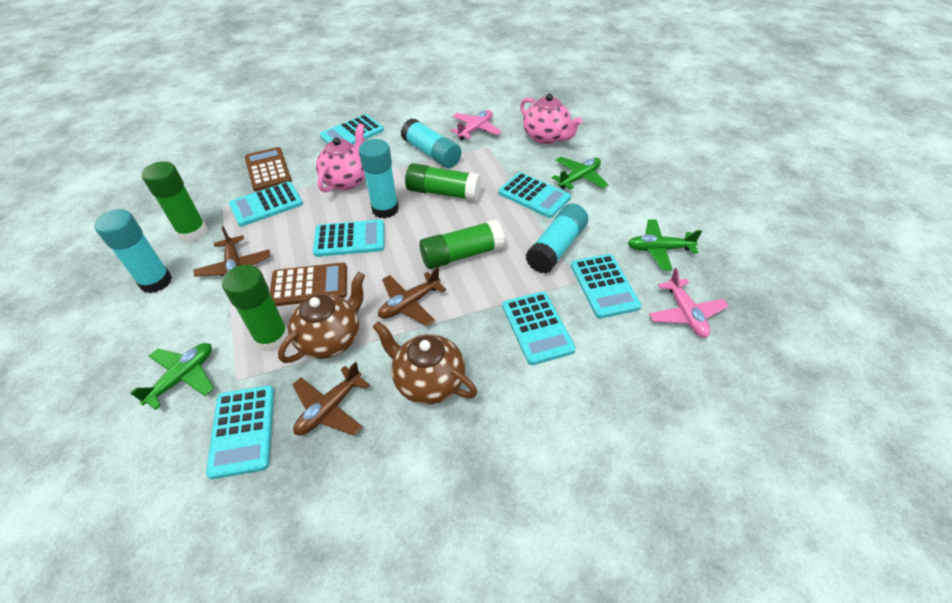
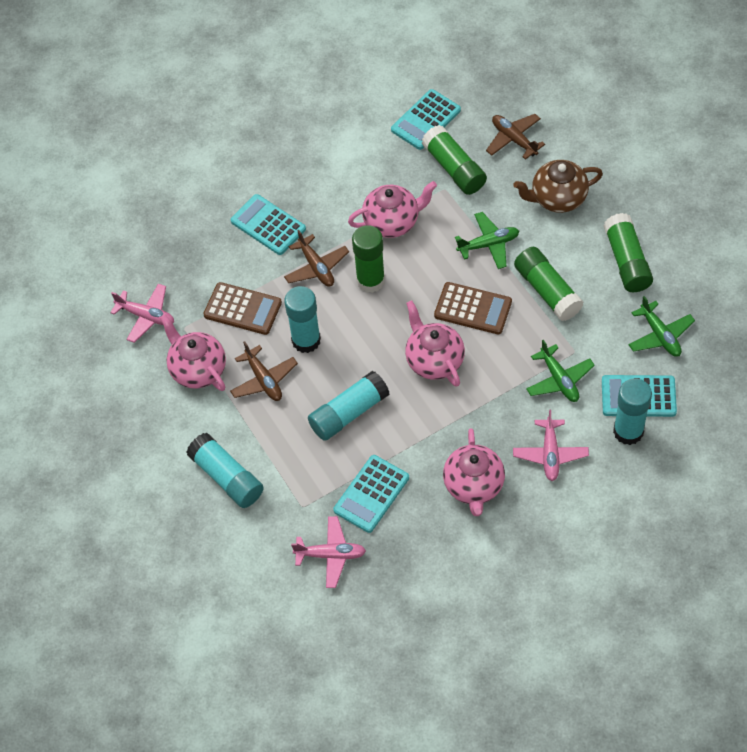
brown teapot: 2 -> 1
pink plane: 2 -> 3
pink teapot: 2 -> 4
turquoise calculator: 7 -> 4

